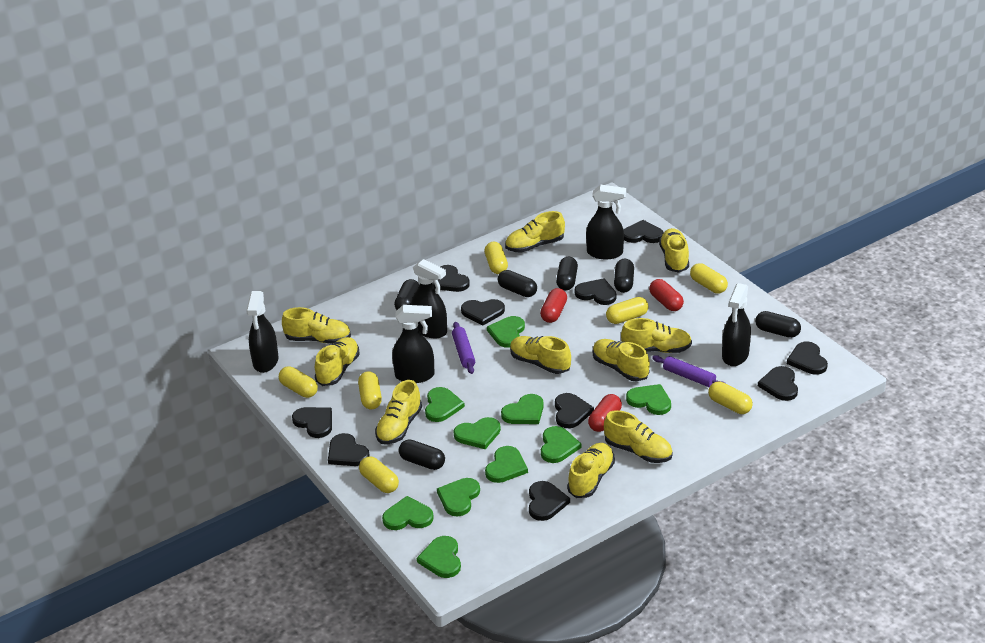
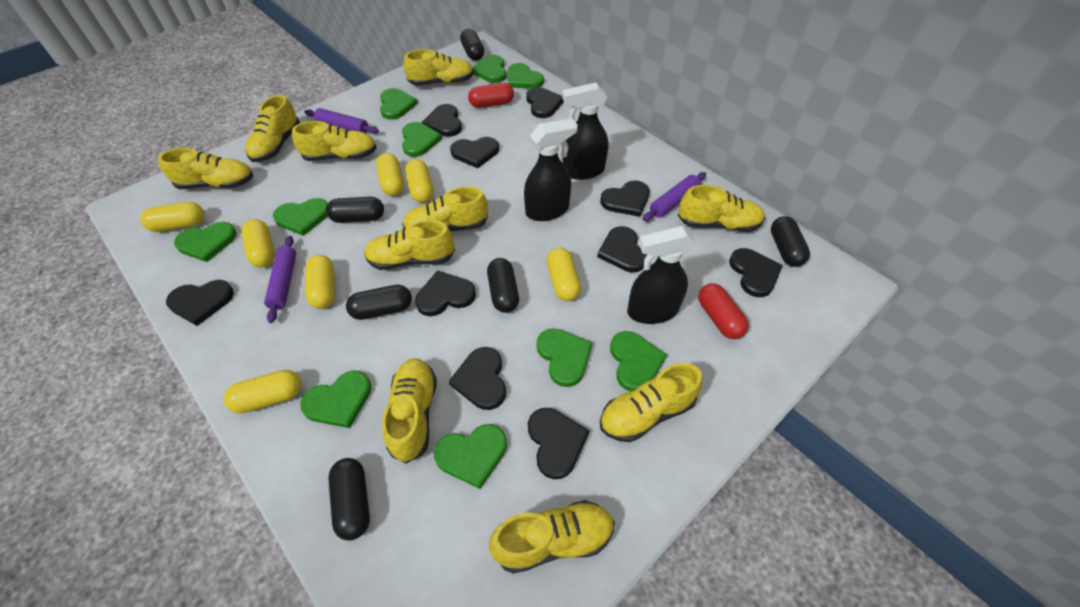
black spray bottle: 5 -> 3
purple rolling pin: 2 -> 3
red capsule: 3 -> 2

